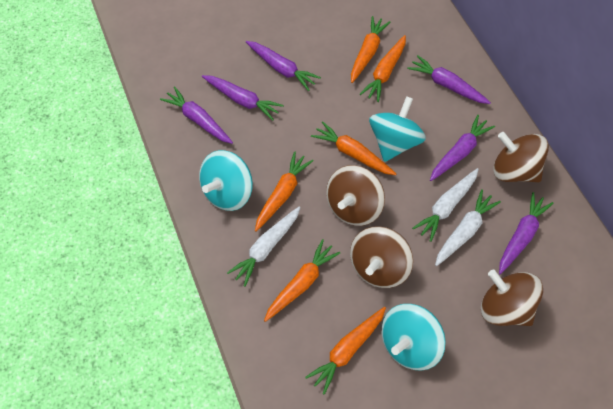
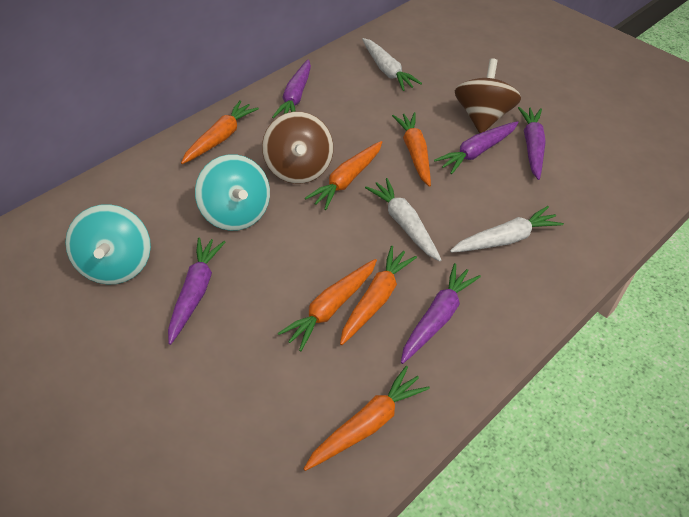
brown spinning top: 4 -> 2
purple carrot: 6 -> 5
turquoise spinning top: 3 -> 2

